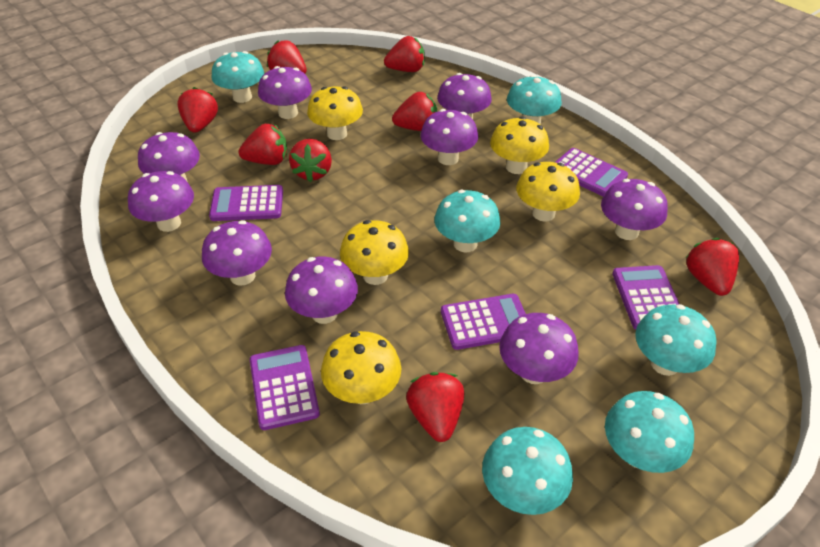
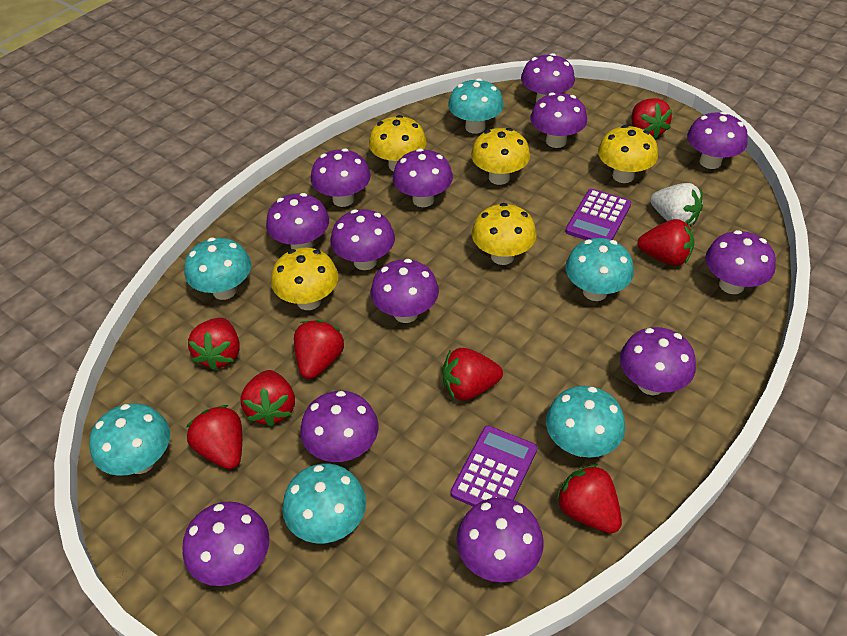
purple calculator: 5 -> 2
purple mushroom: 9 -> 13
white strawberry: 0 -> 1

